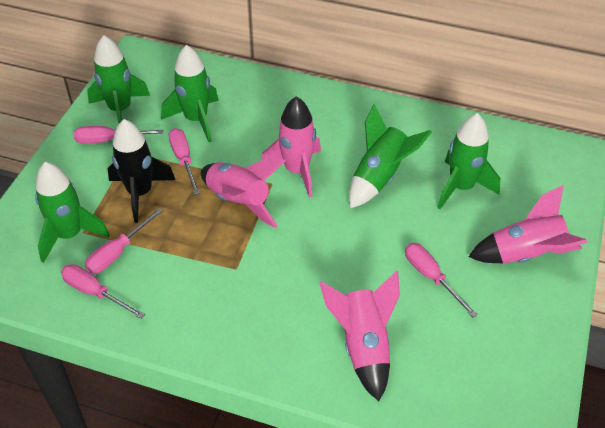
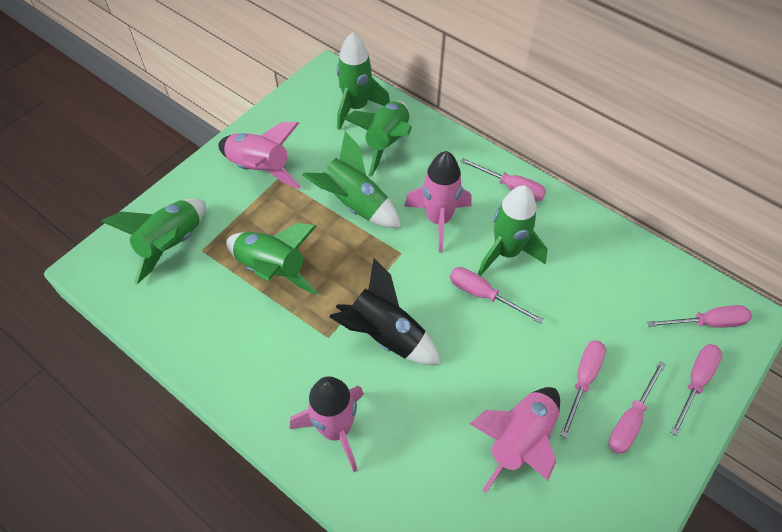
green rocket: 5 -> 6
pink screwdriver: 5 -> 6

